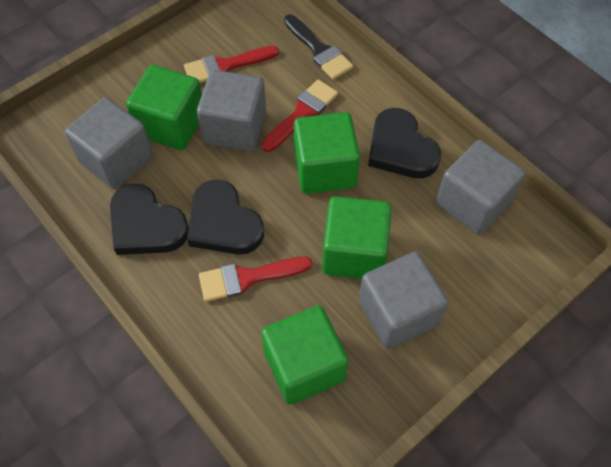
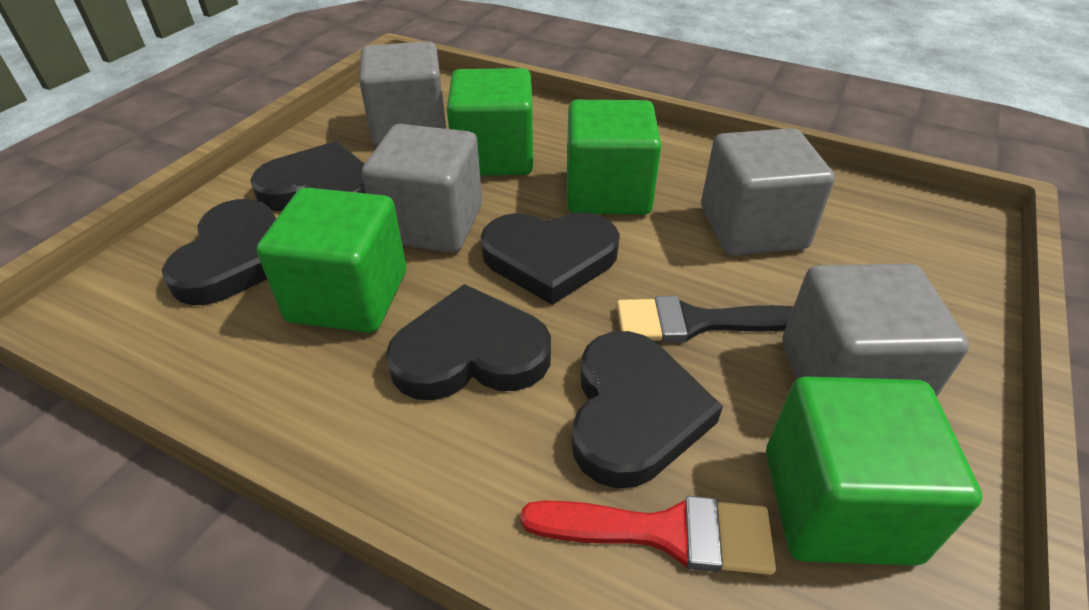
black heart: 3 -> 5
red brush: 3 -> 1

